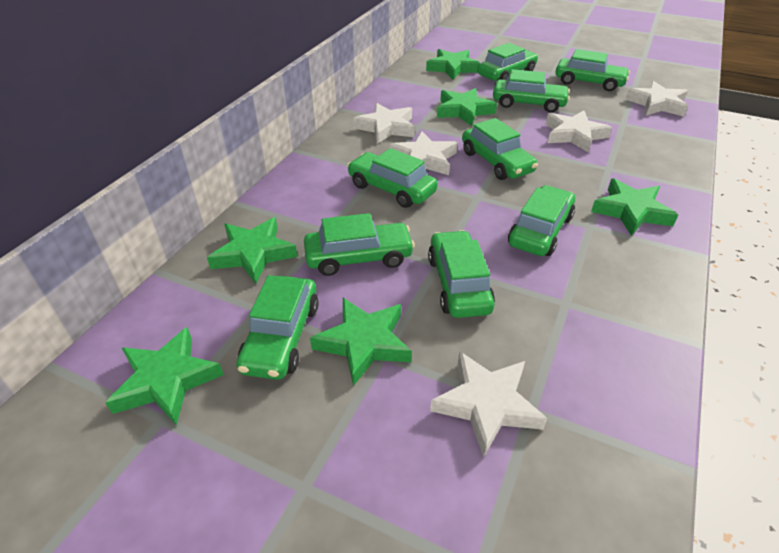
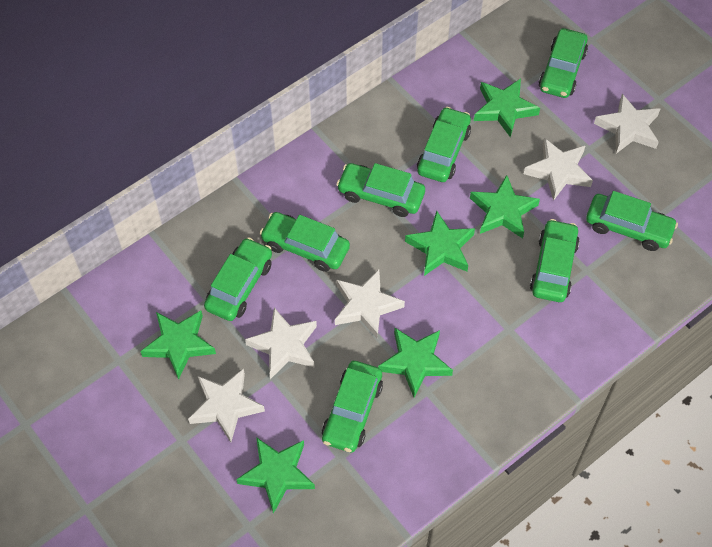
green car: 9 -> 8

